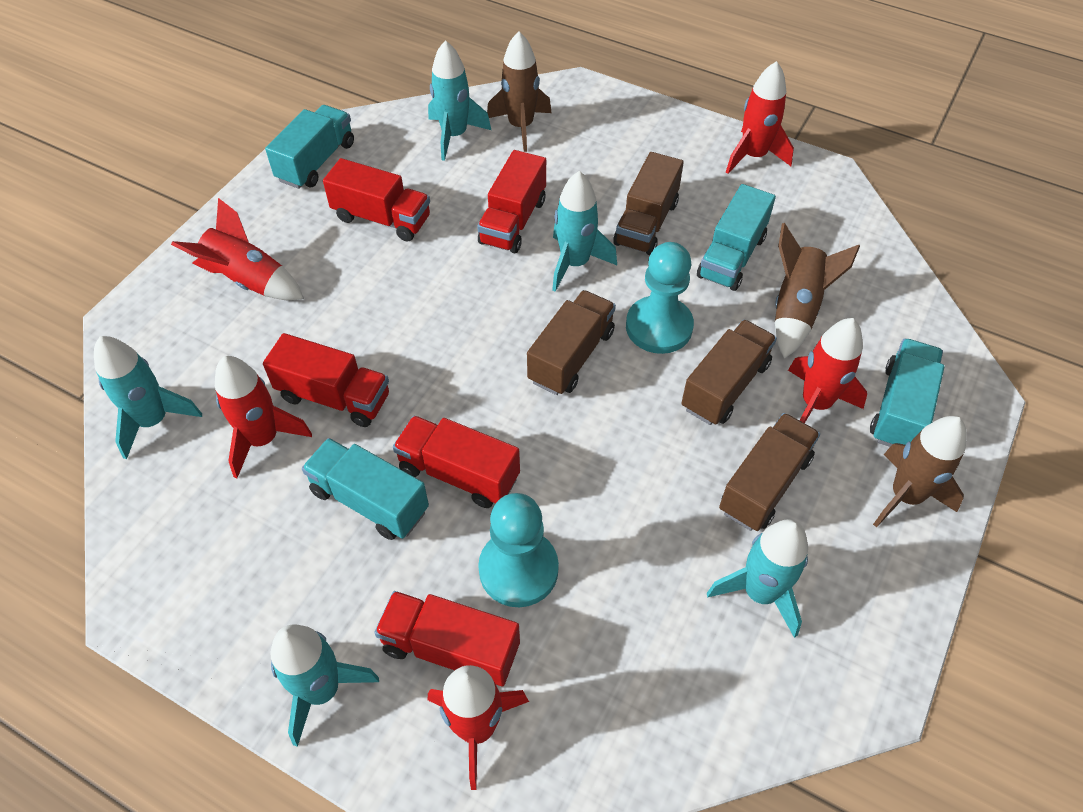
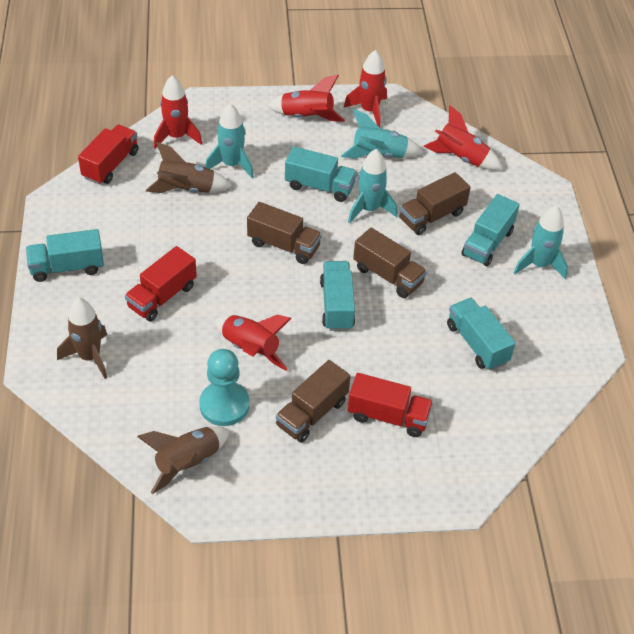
red truck: 5 -> 3
turquoise pawn: 2 -> 1
turquoise rocket: 5 -> 4
turquoise truck: 4 -> 5

